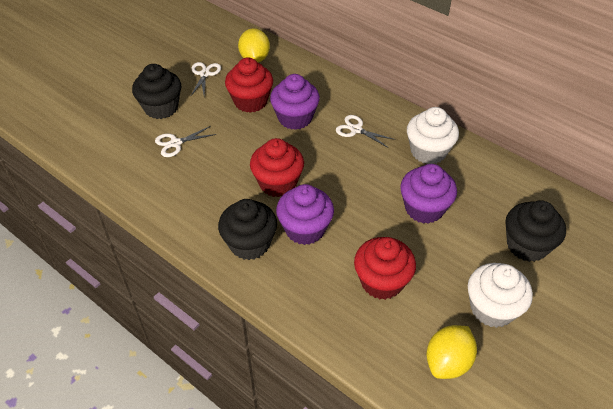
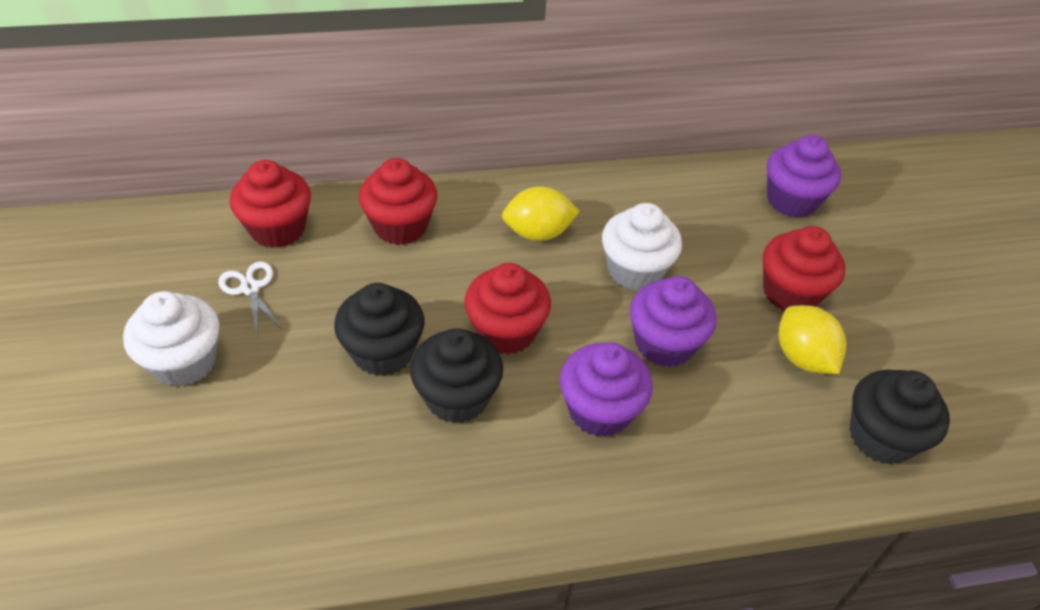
red cupcake: 3 -> 4
white scissors: 3 -> 1

